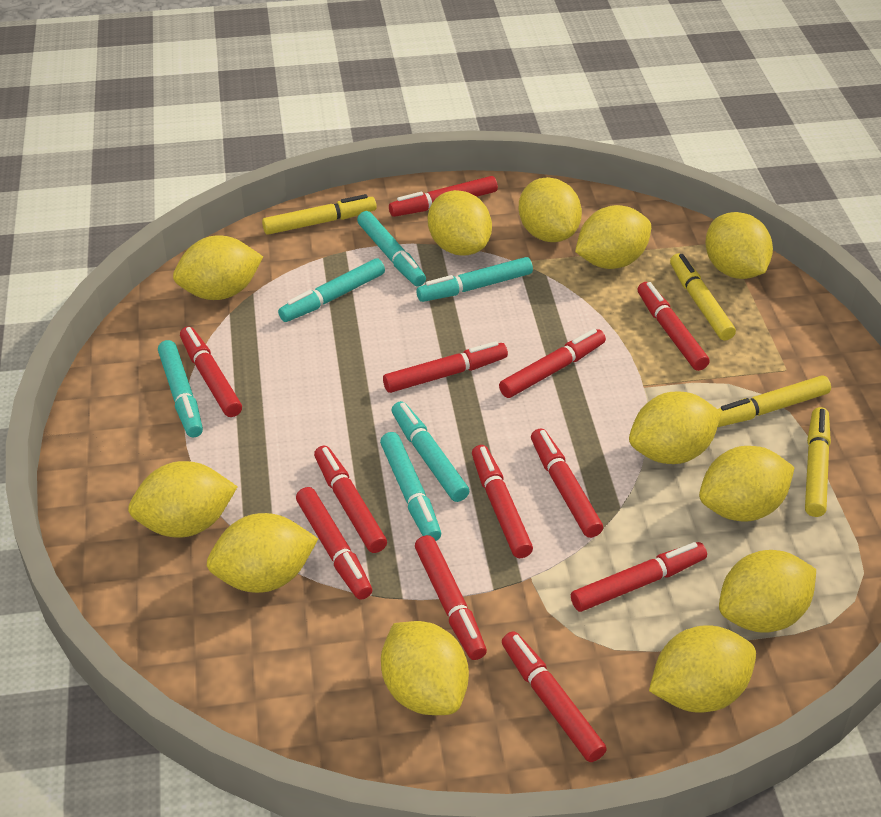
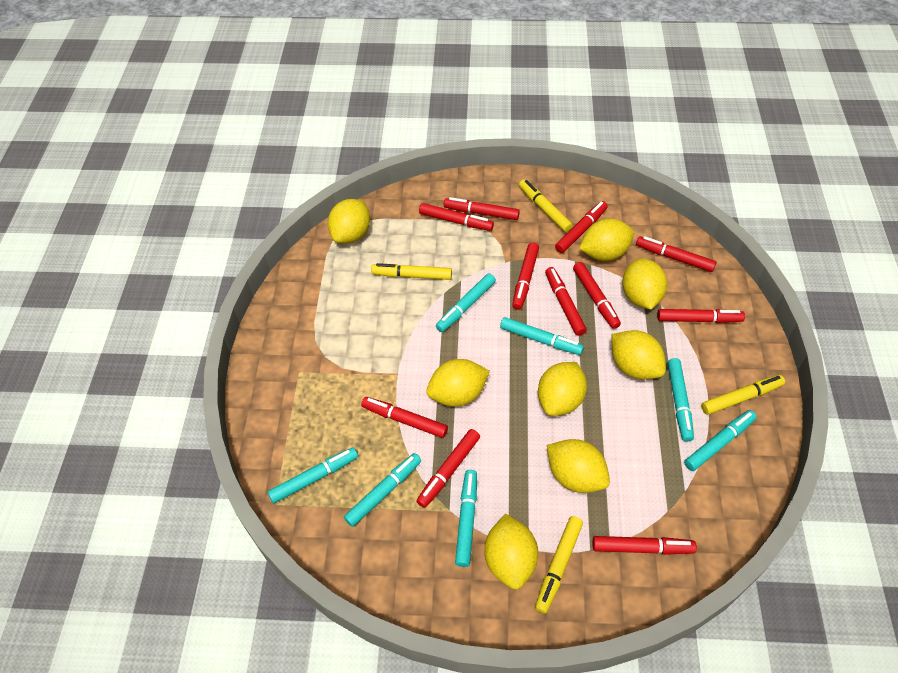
red marker: 12 -> 11
turquoise marker: 6 -> 7
yellow lemon: 12 -> 8

